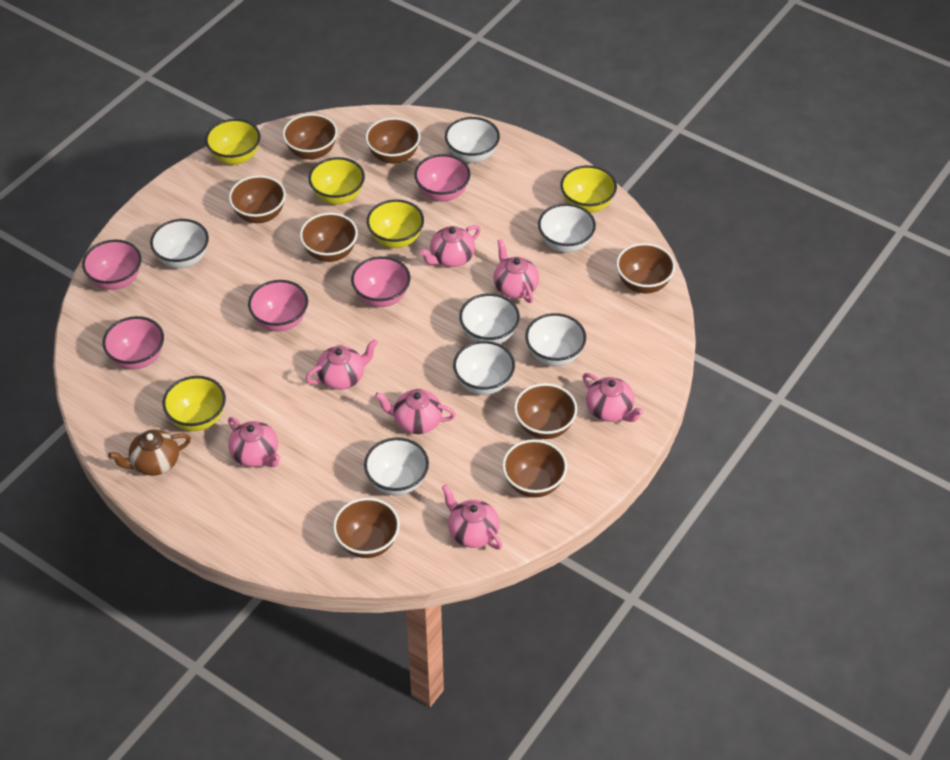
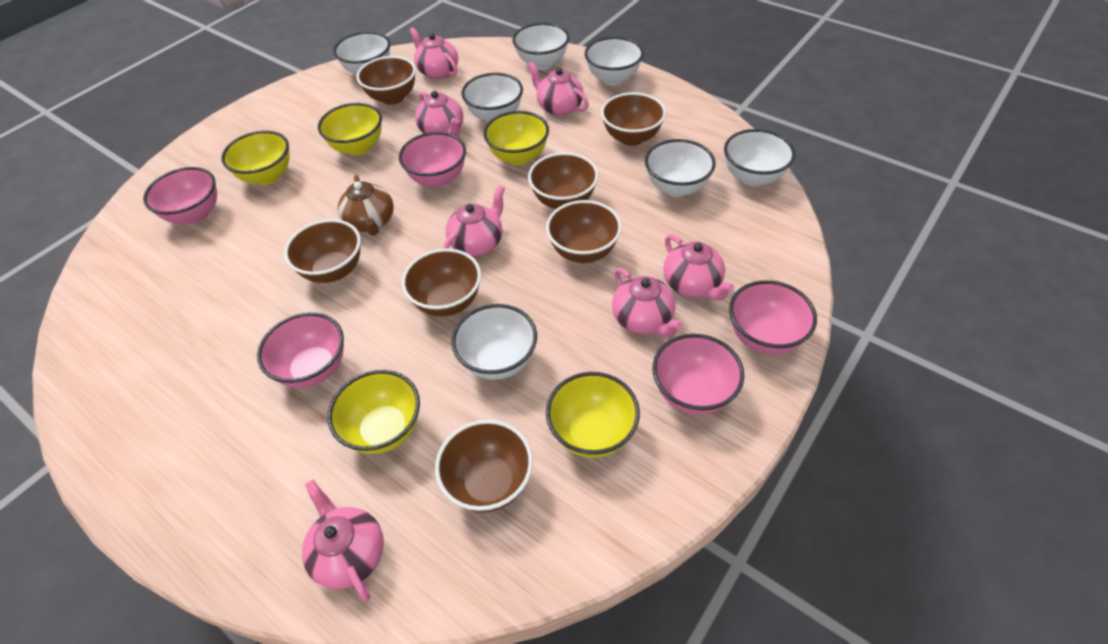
brown bowl: 8 -> 7

